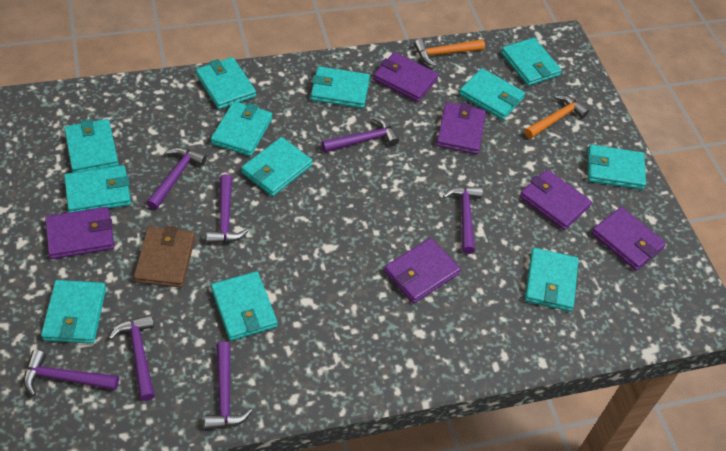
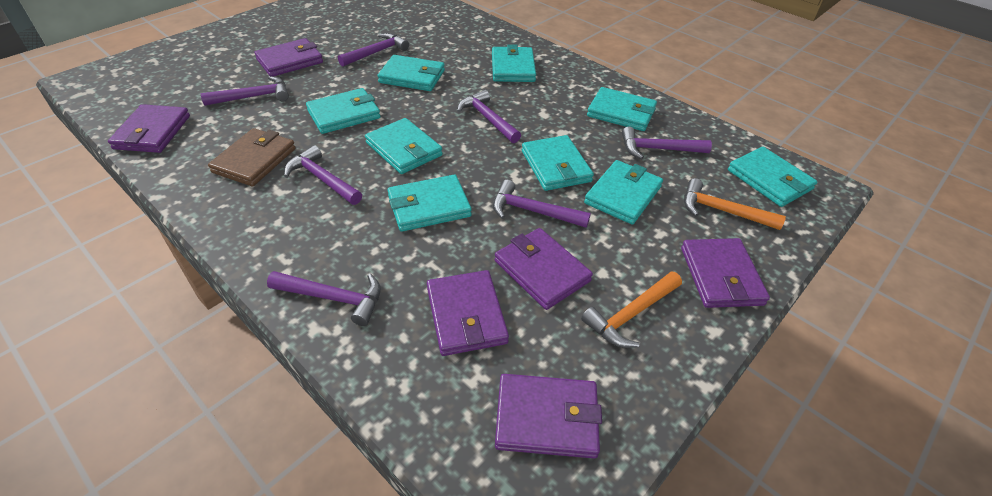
turquoise wallet: 12 -> 9

